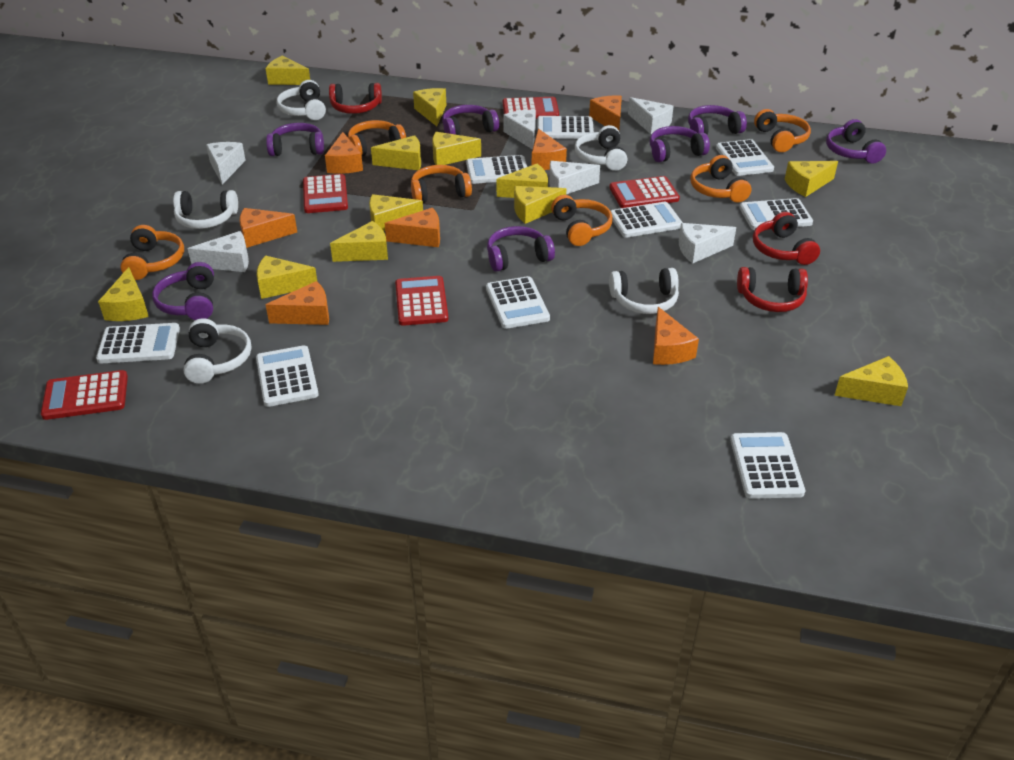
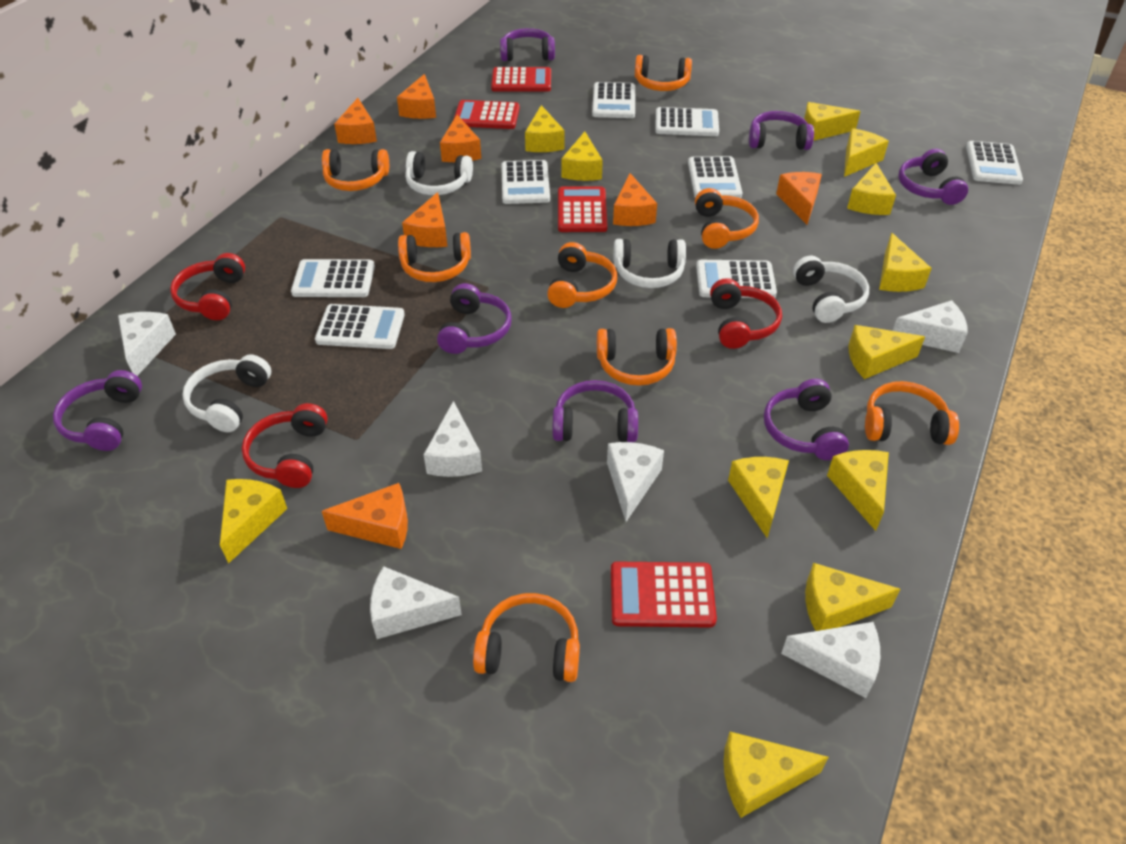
orange headphones: 6 -> 8
red calculator: 5 -> 4
white calculator: 9 -> 8
white headphones: 5 -> 4

